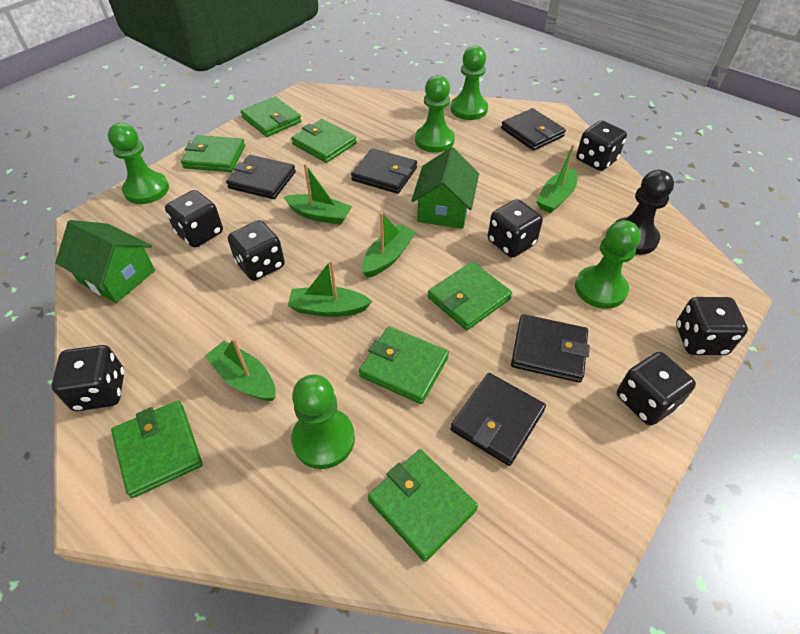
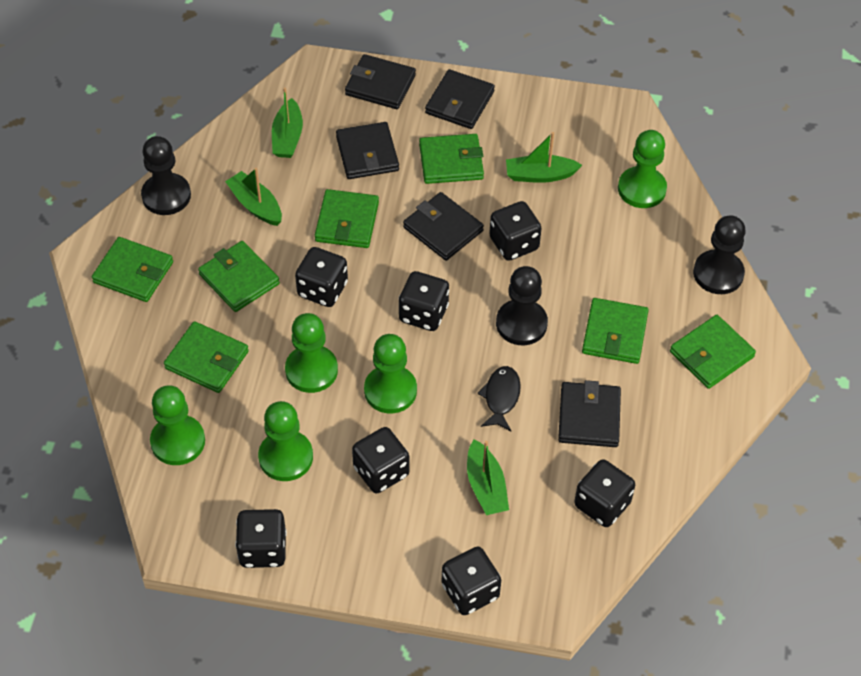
black fish: 0 -> 1
black pawn: 1 -> 3
green boat: 5 -> 4
green house: 2 -> 0

